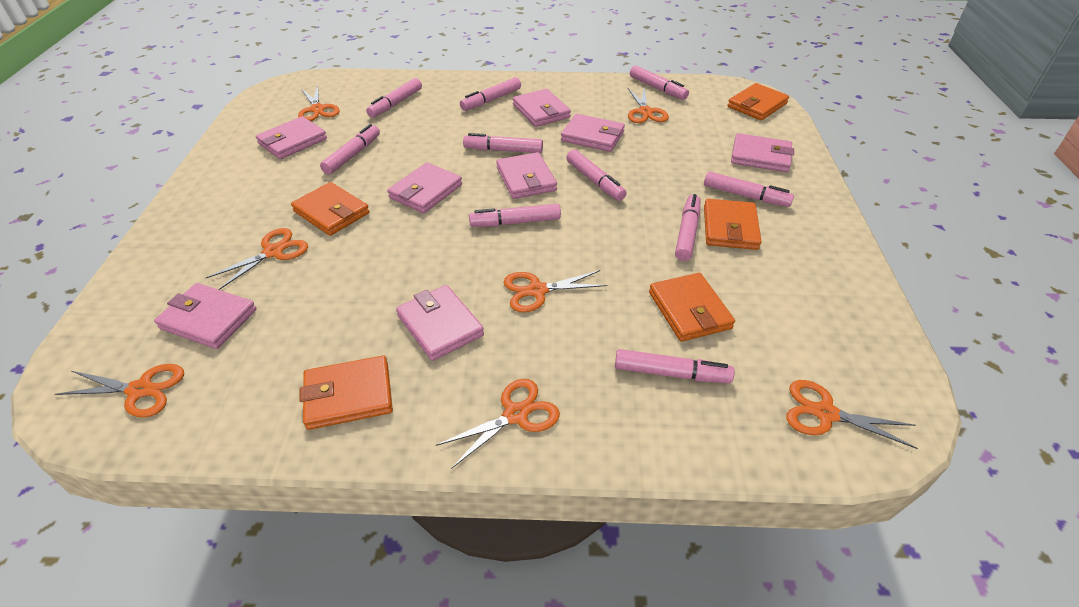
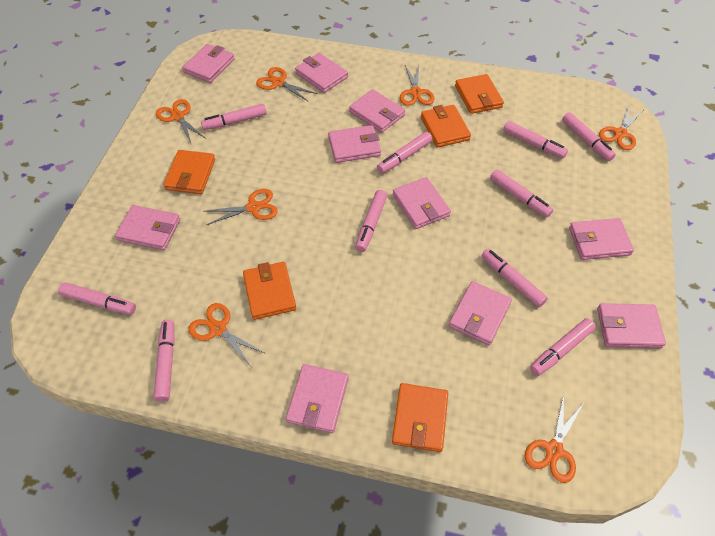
pink wallet: 8 -> 10

